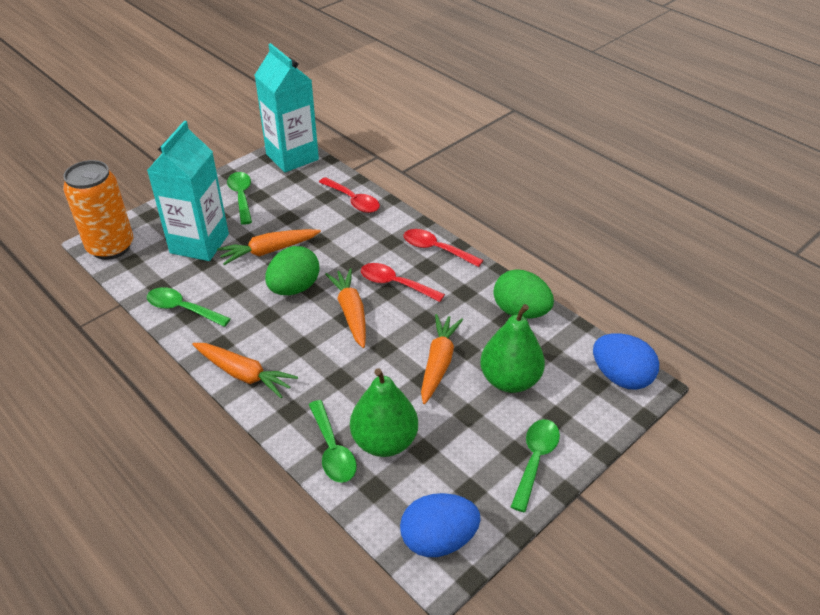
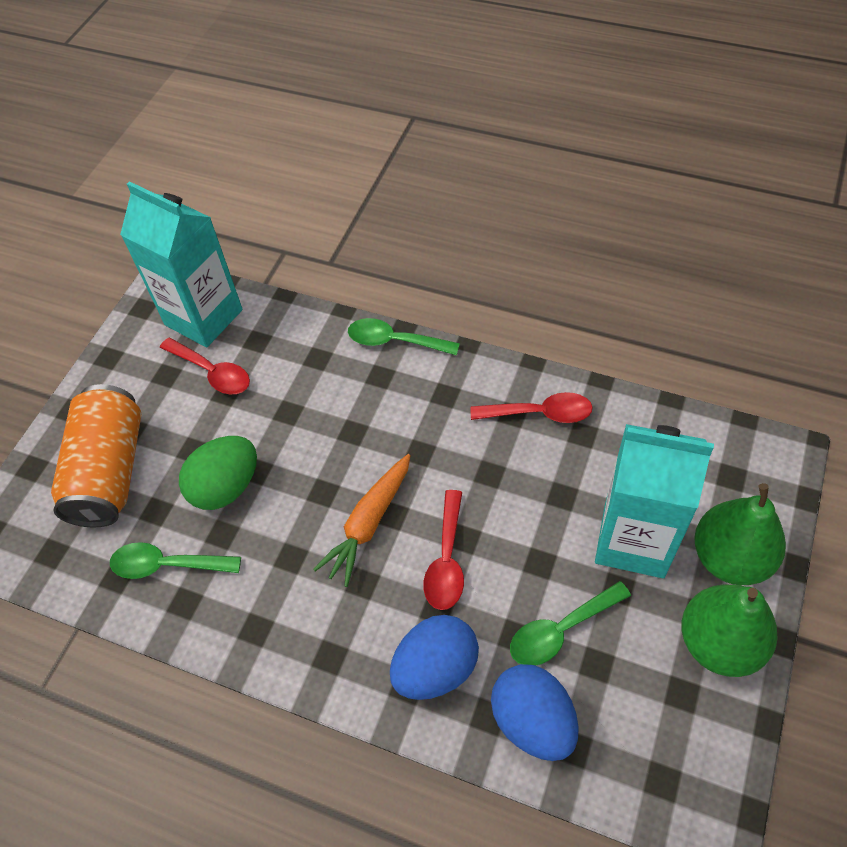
green egg: 2 -> 1
green spoon: 4 -> 3
orange carrot: 4 -> 1

